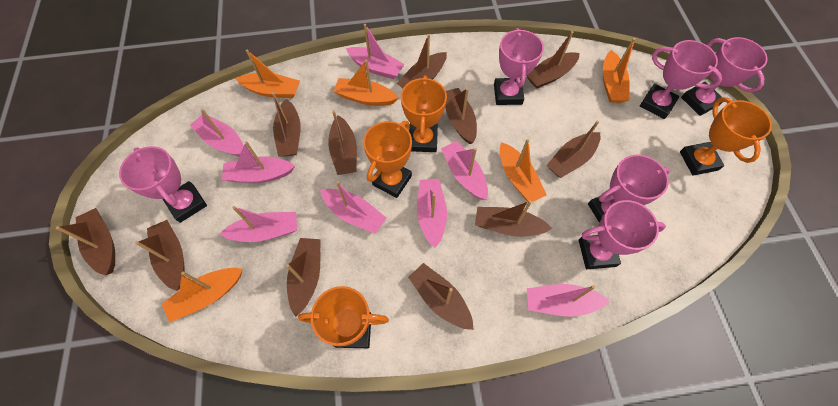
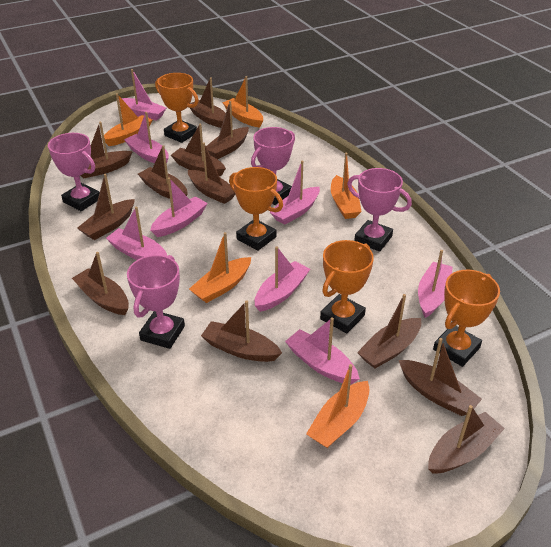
brown boat: 11 -> 12
pink trophy: 6 -> 4

